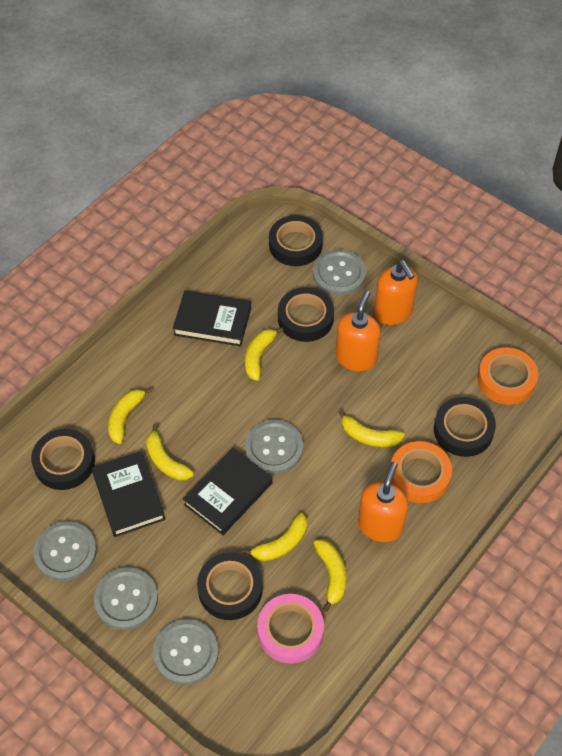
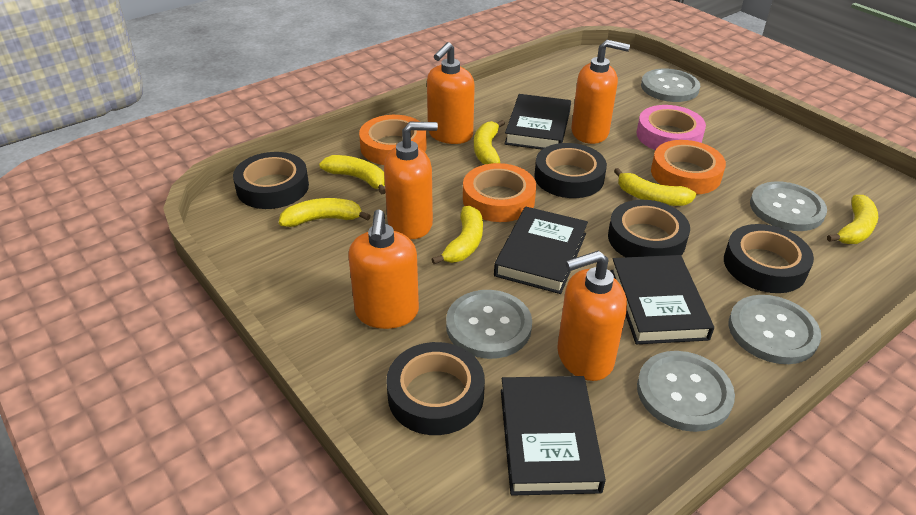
black book: 3 -> 4
orange soap dispenser: 3 -> 5
orange tape: 2 -> 3

